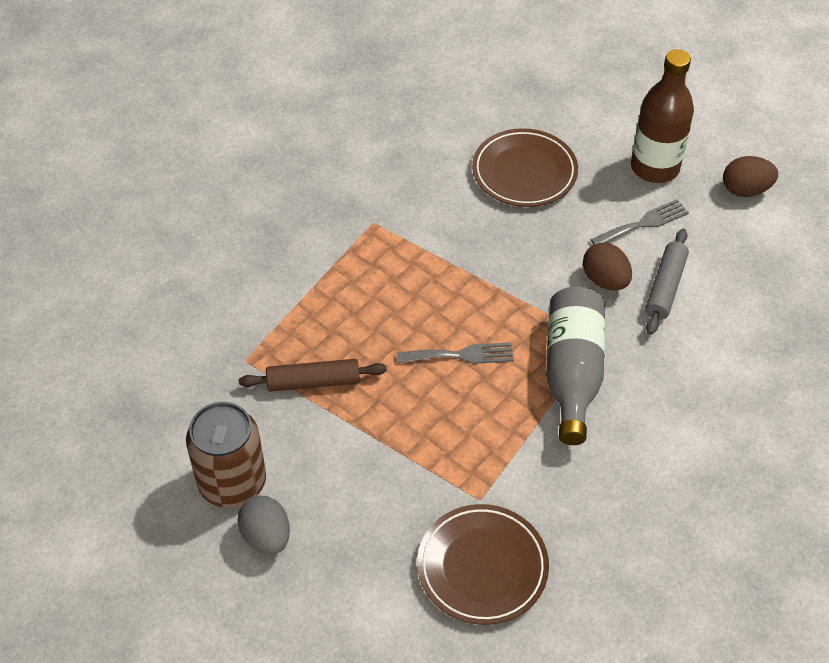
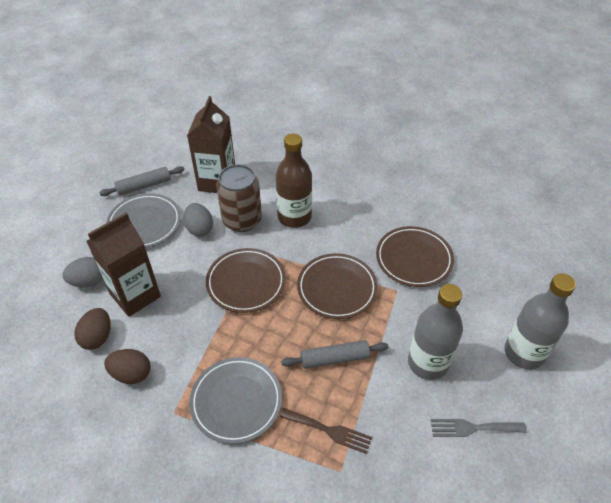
brown carton: 0 -> 2
brown fork: 0 -> 1
brown plate: 2 -> 3
brown rolling pin: 1 -> 0
grey bottle: 1 -> 2
grey egg: 1 -> 2
grey fork: 2 -> 1
grey plate: 0 -> 2
grey rolling pin: 1 -> 2

